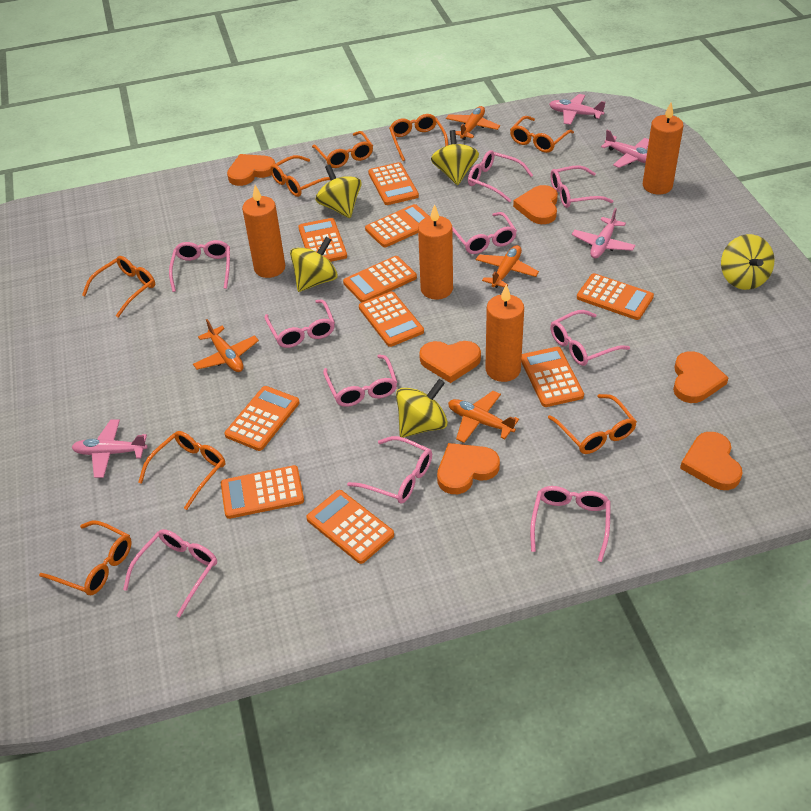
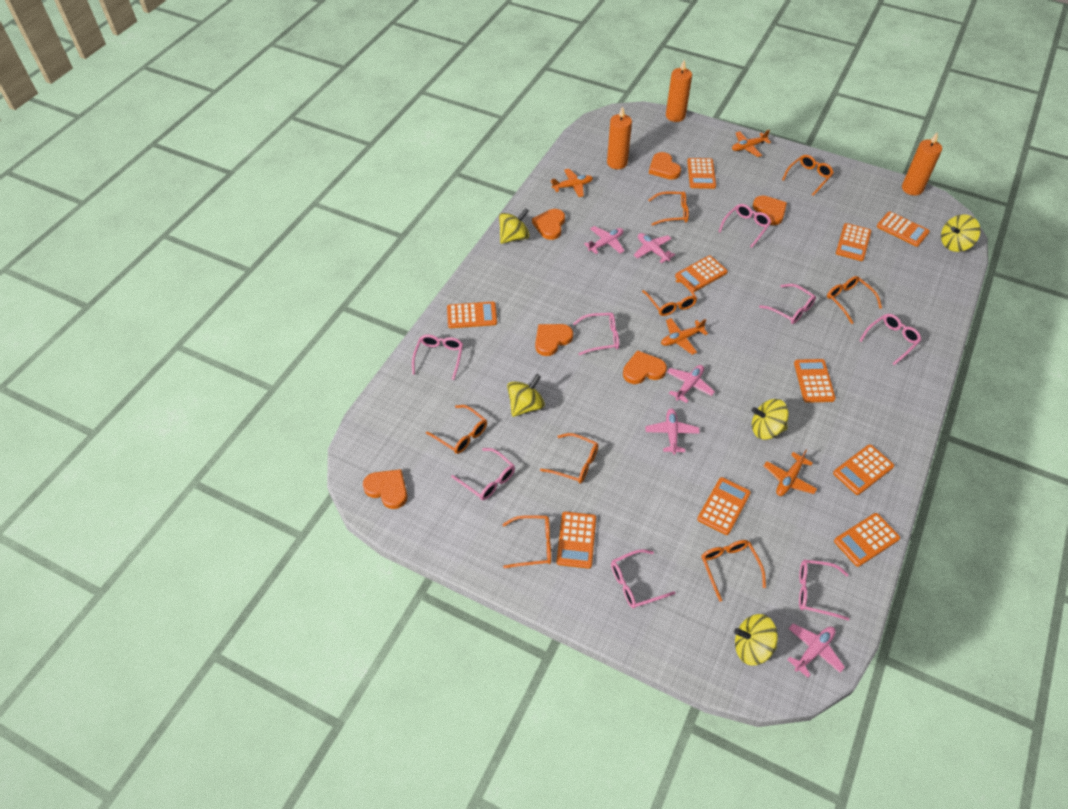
orange candle: 4 -> 3
pink glasses: 10 -> 8
pink plane: 4 -> 5

